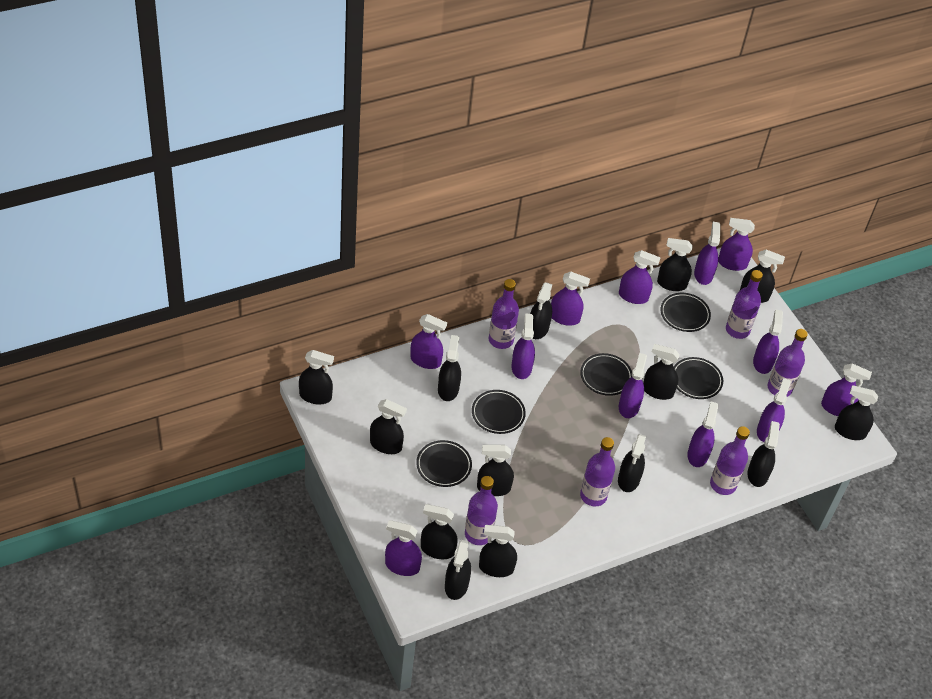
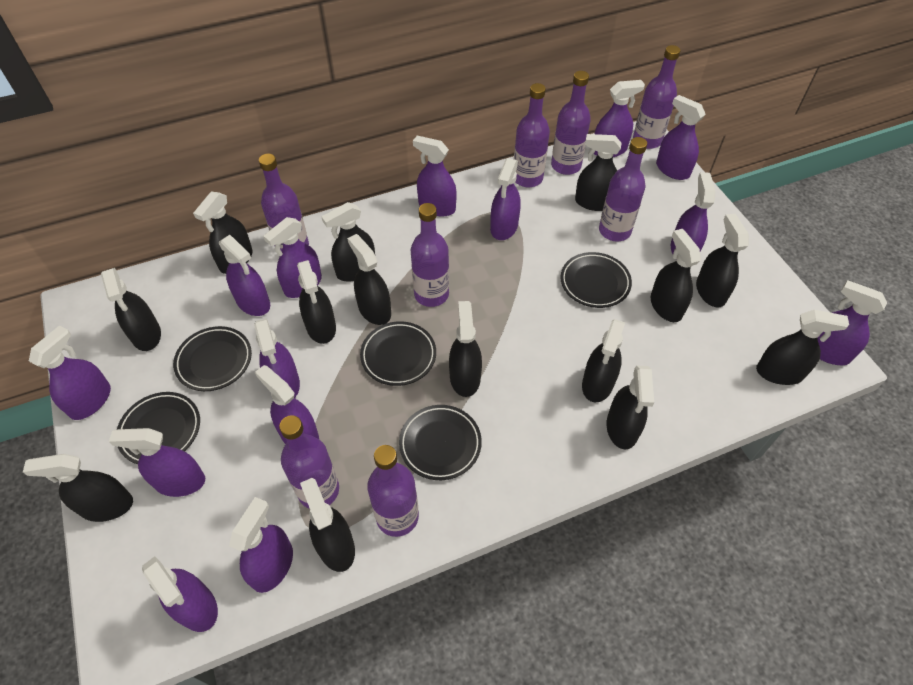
purple bottle: 6 -> 8
purple spray bottle: 12 -> 14

